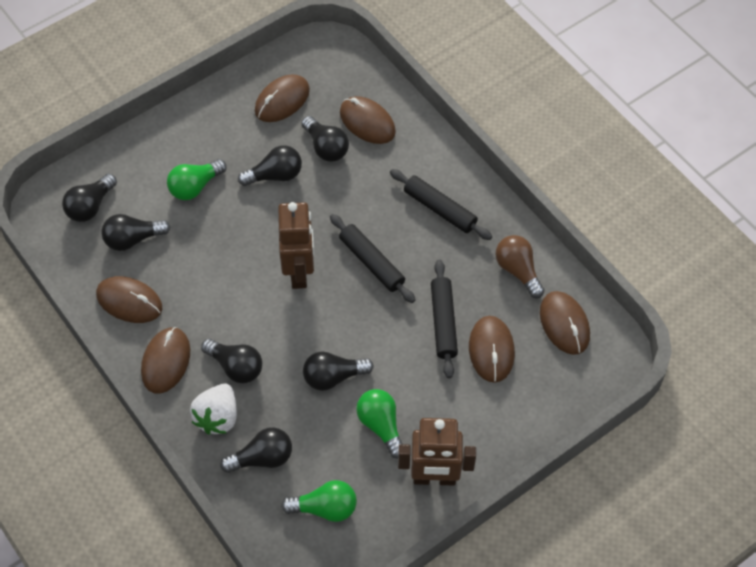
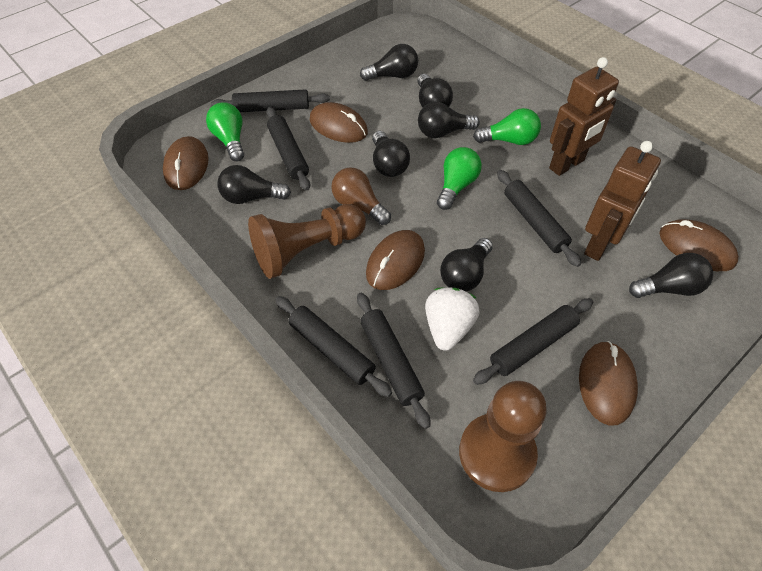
black rolling pin: 3 -> 6
brown mouse: 6 -> 5
brown pawn: 0 -> 2

